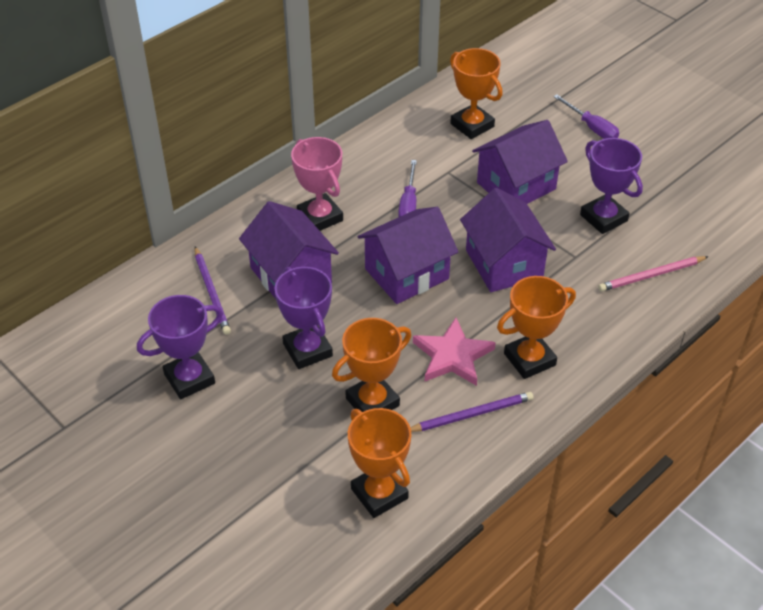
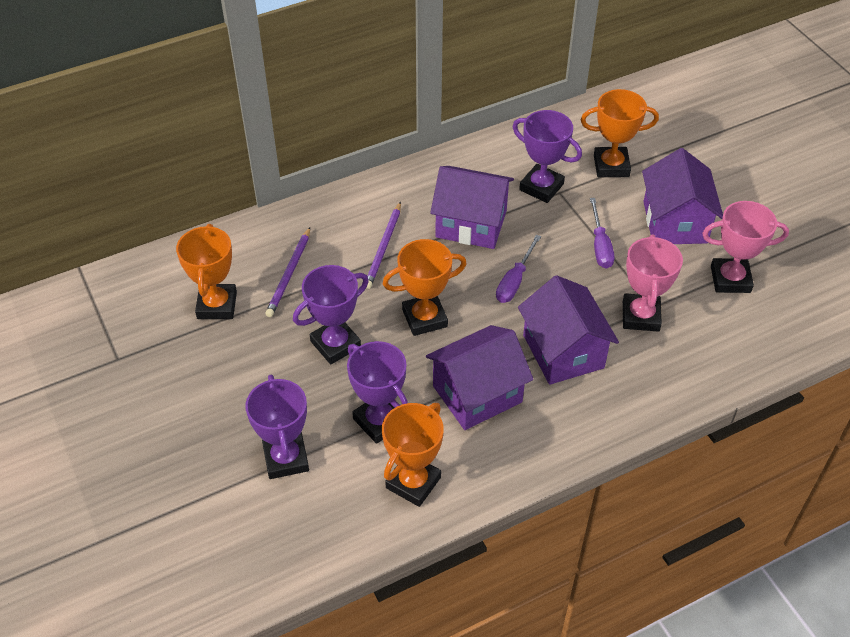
pink pencil: 1 -> 0
pink star: 1 -> 0
pink trophy: 1 -> 2
purple trophy: 3 -> 4

